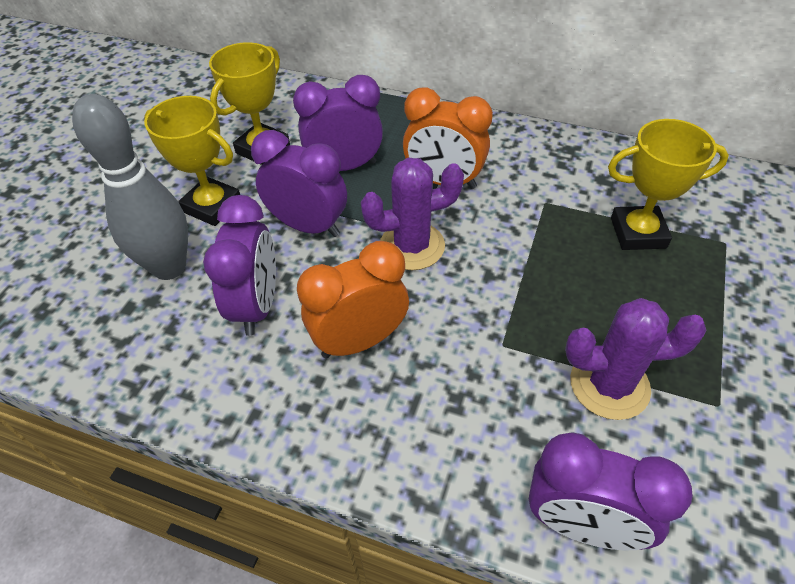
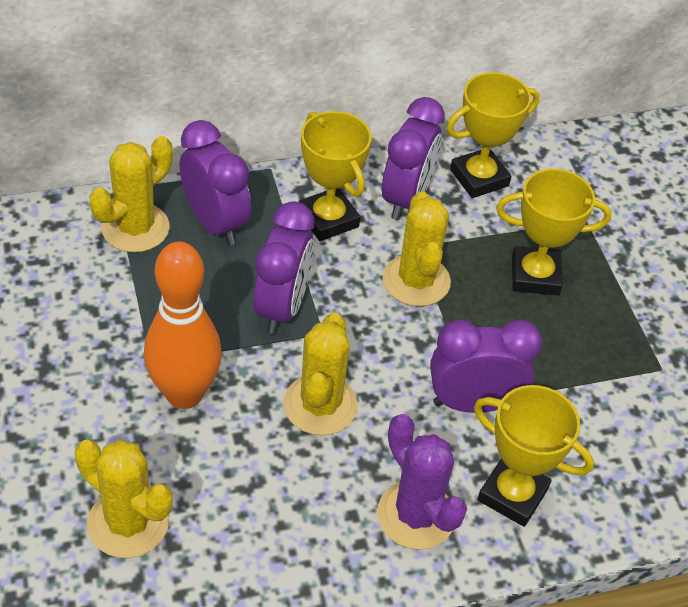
grey bowling pin: 1 -> 0
orange bowling pin: 0 -> 1
orange clock: 2 -> 0
purple cactus: 2 -> 1
yellow cactus: 0 -> 4
yellow trophy: 3 -> 4

